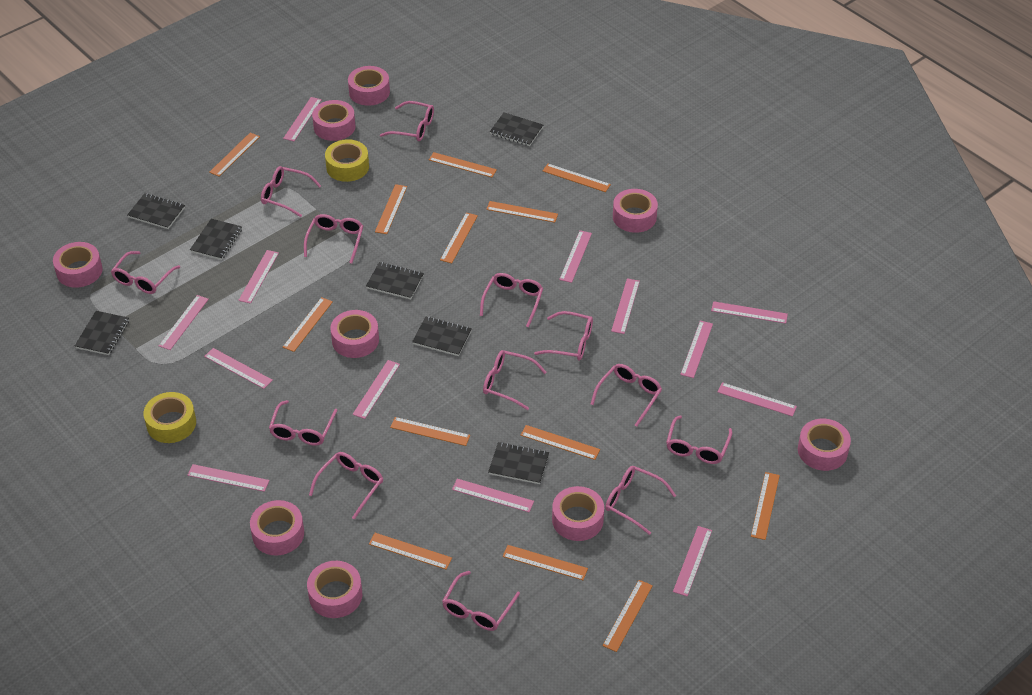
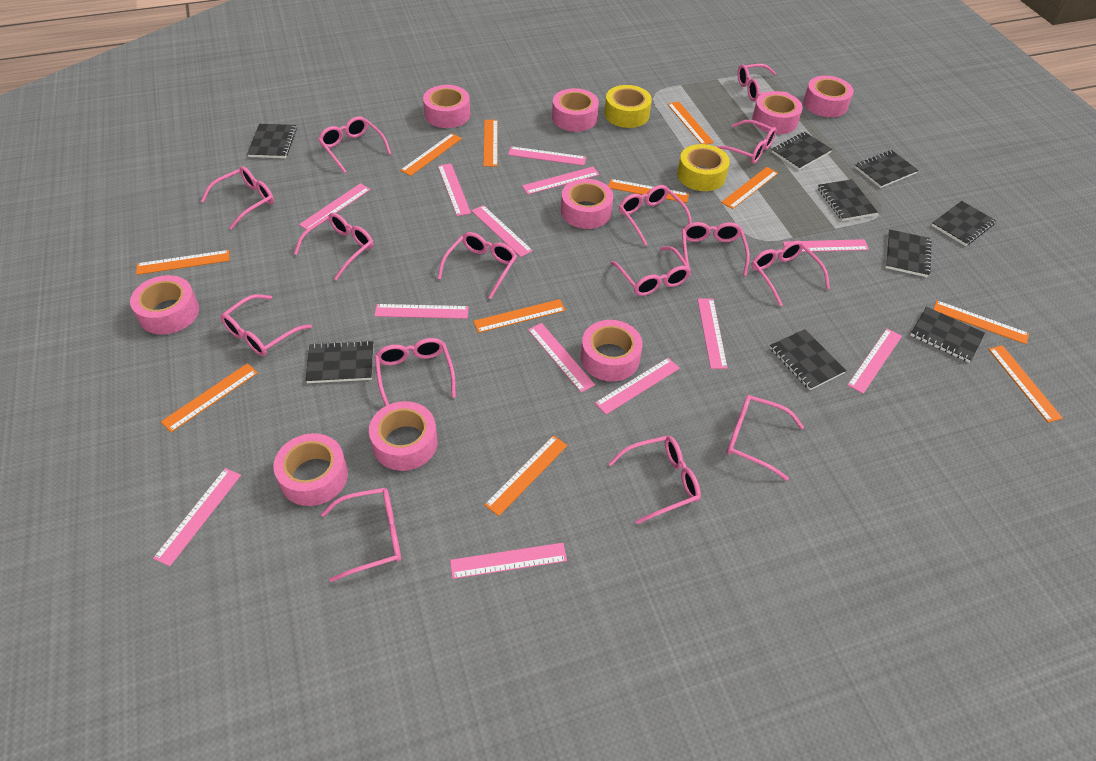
black notebook: 7 -> 9
orange ruler: 13 -> 11
pink glasses: 13 -> 15

